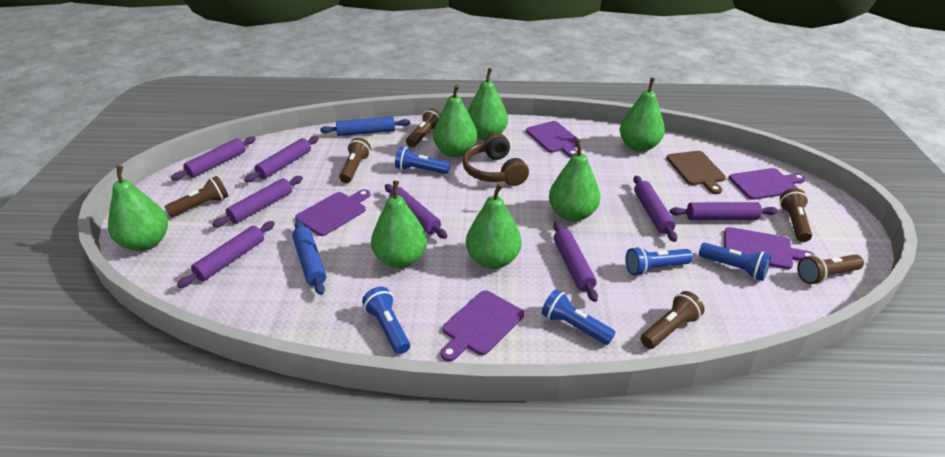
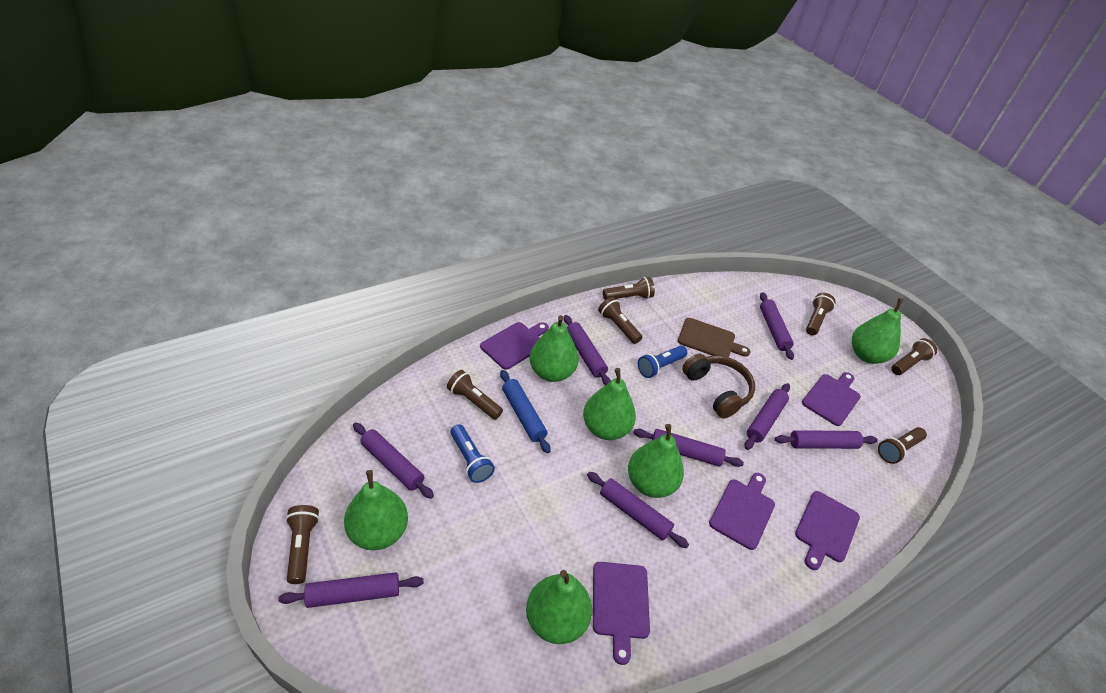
blue flashlight: 5 -> 2
blue rolling pin: 2 -> 1
brown flashlight: 6 -> 7
green pear: 7 -> 6

